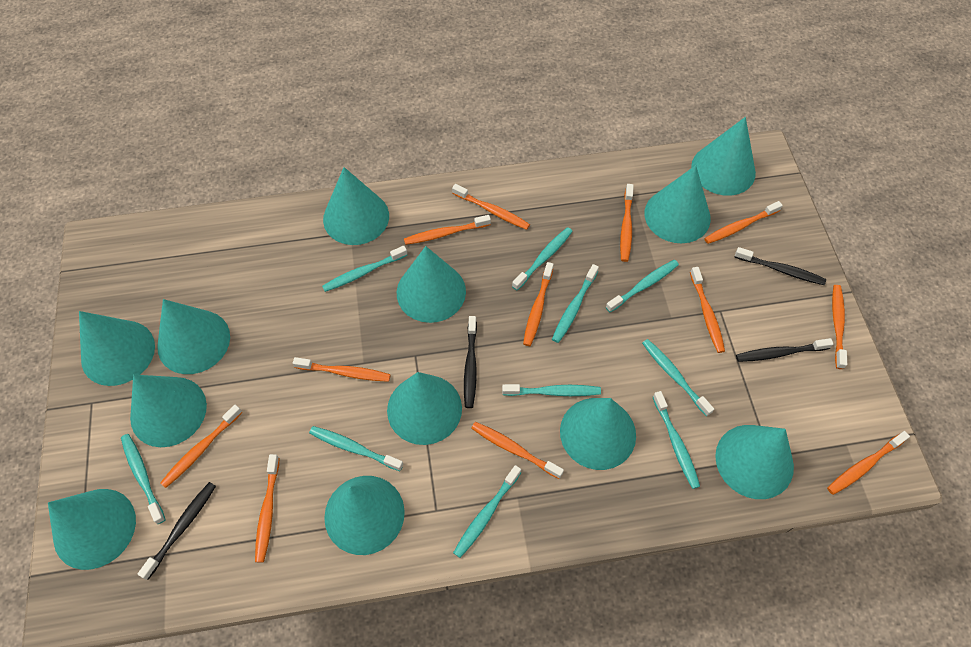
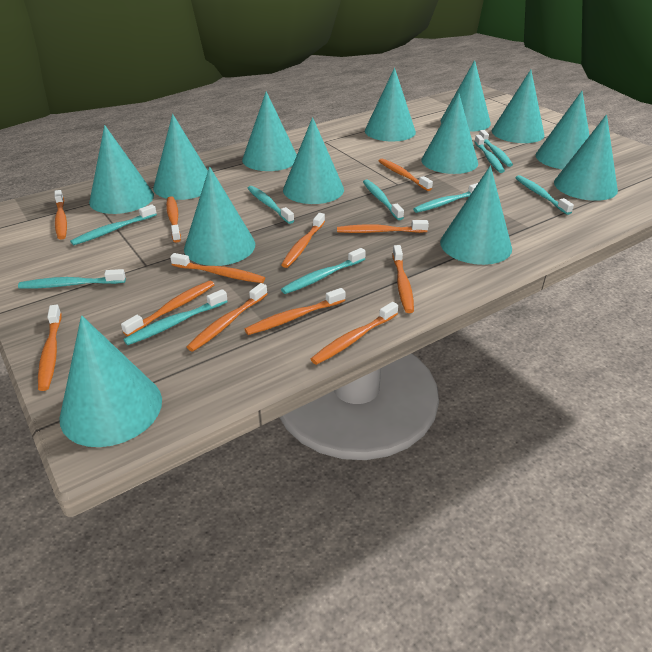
black toothbrush: 4 -> 0
turquoise cone: 12 -> 13

